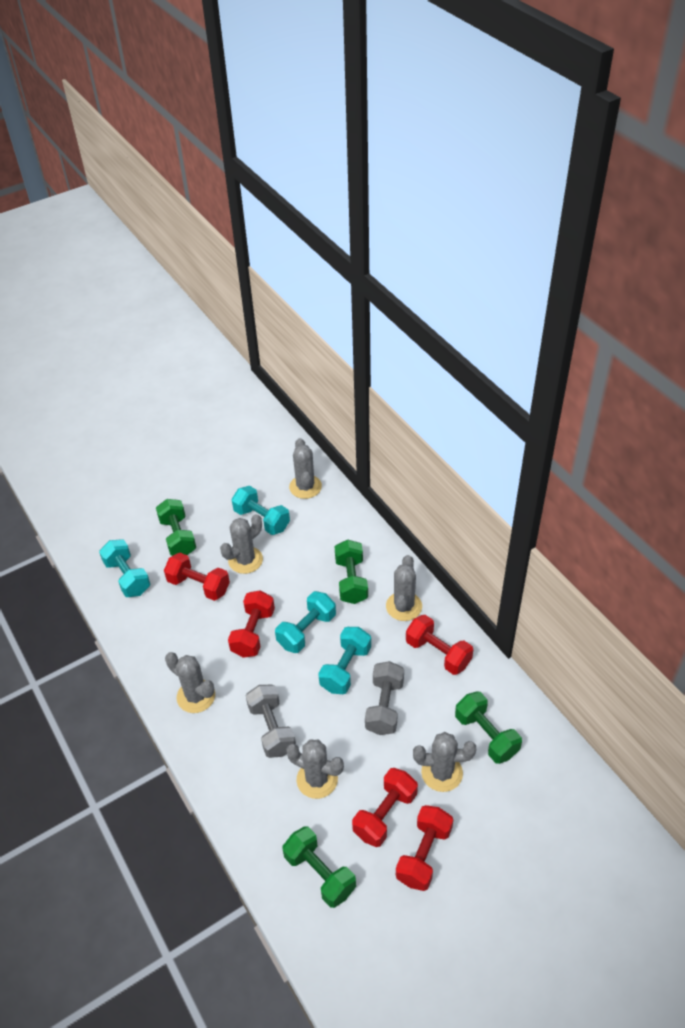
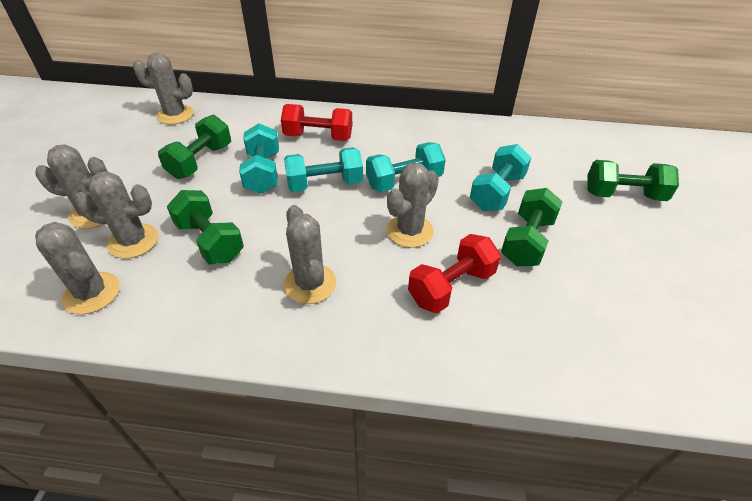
grey dumbbell: 2 -> 0
red dumbbell: 5 -> 2

